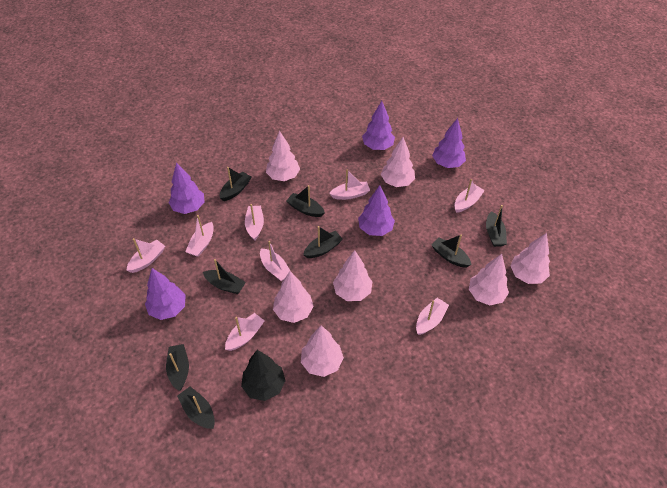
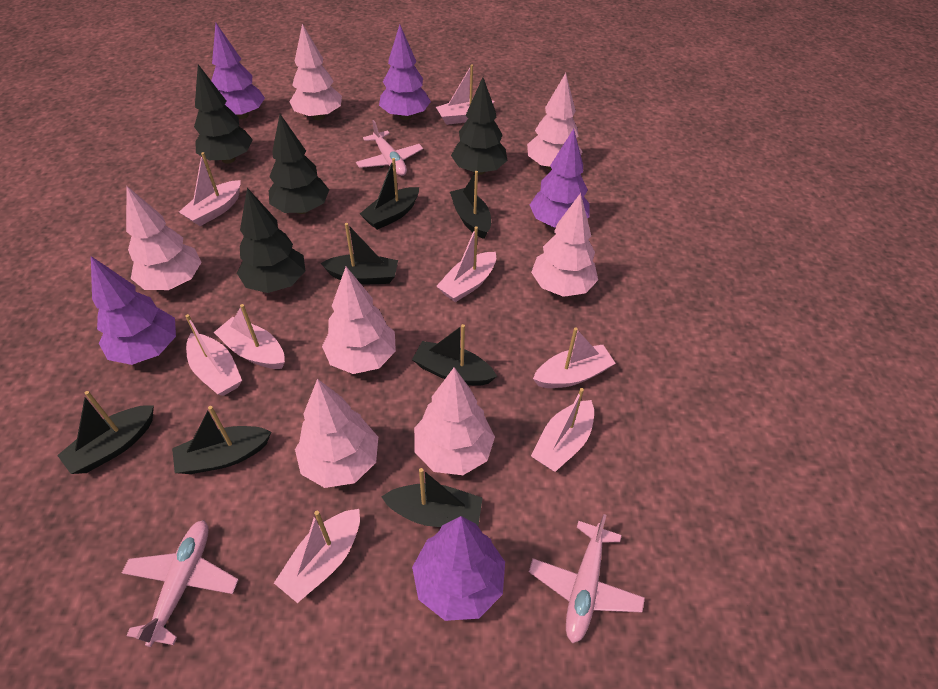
black boat: 8 -> 7
black tree: 1 -> 4
pink plane: 0 -> 3

